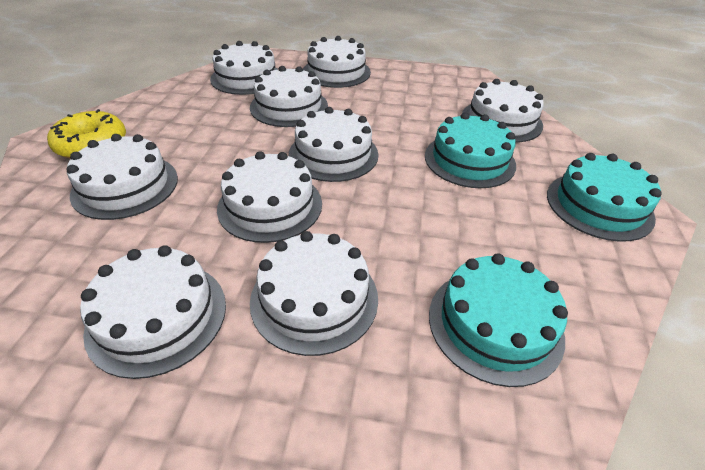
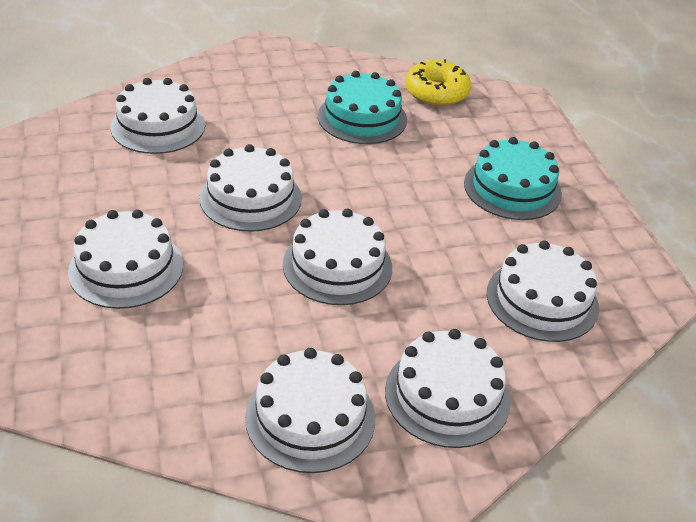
turquoise cake: 3 -> 2
white cake: 9 -> 7

